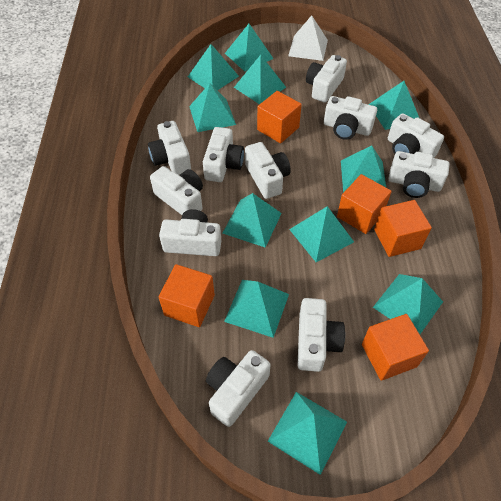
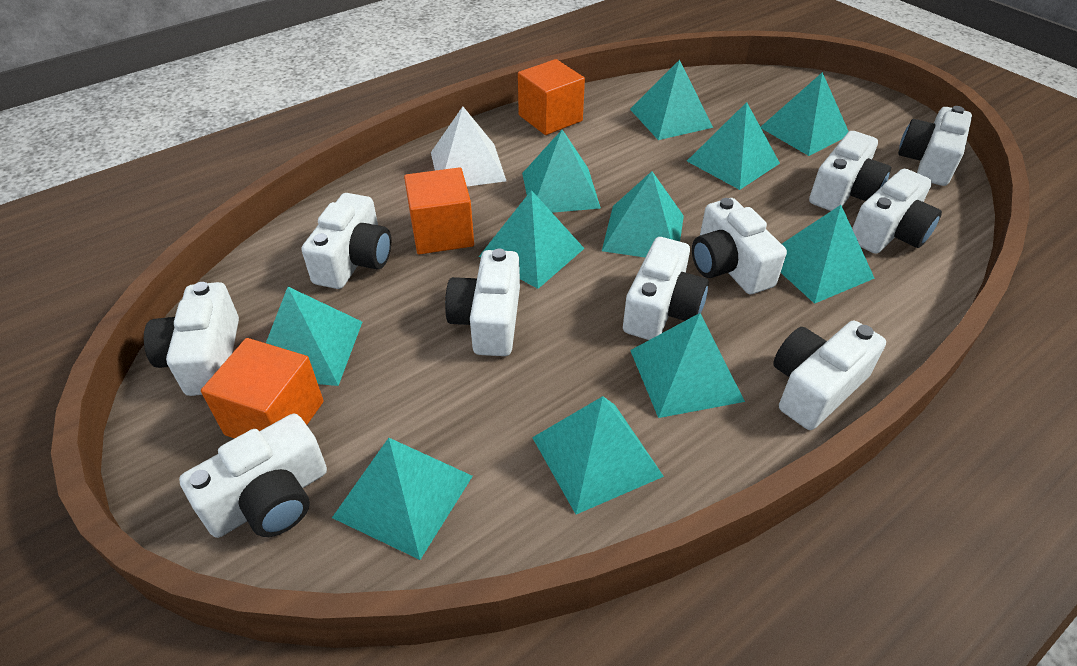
orange cube: 5 -> 3
white camera: 11 -> 10

